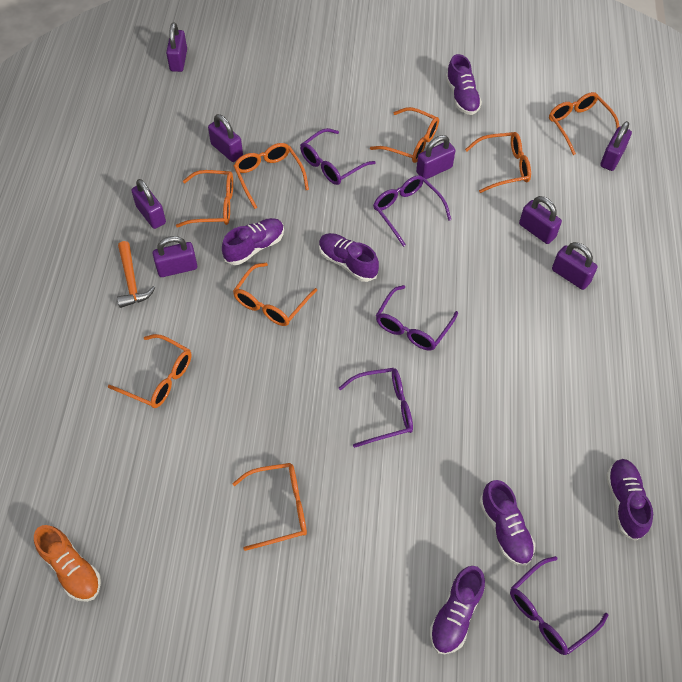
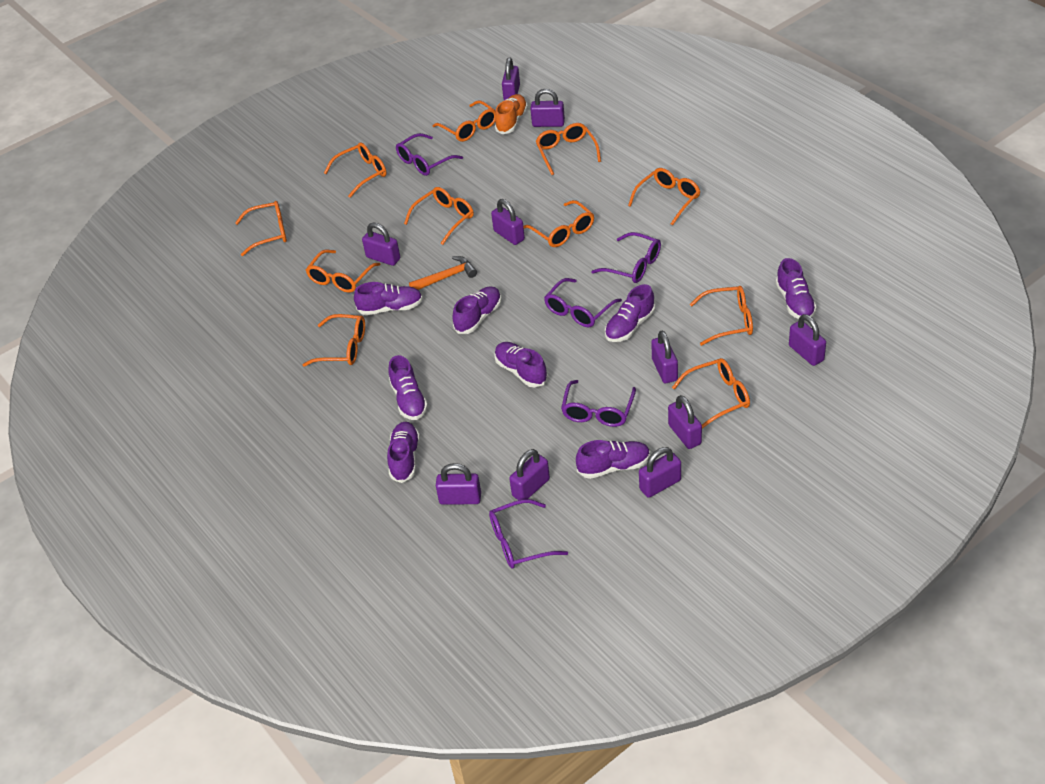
orange glasses: 8 -> 11
purple padlock: 8 -> 10
purple shoe: 6 -> 8

